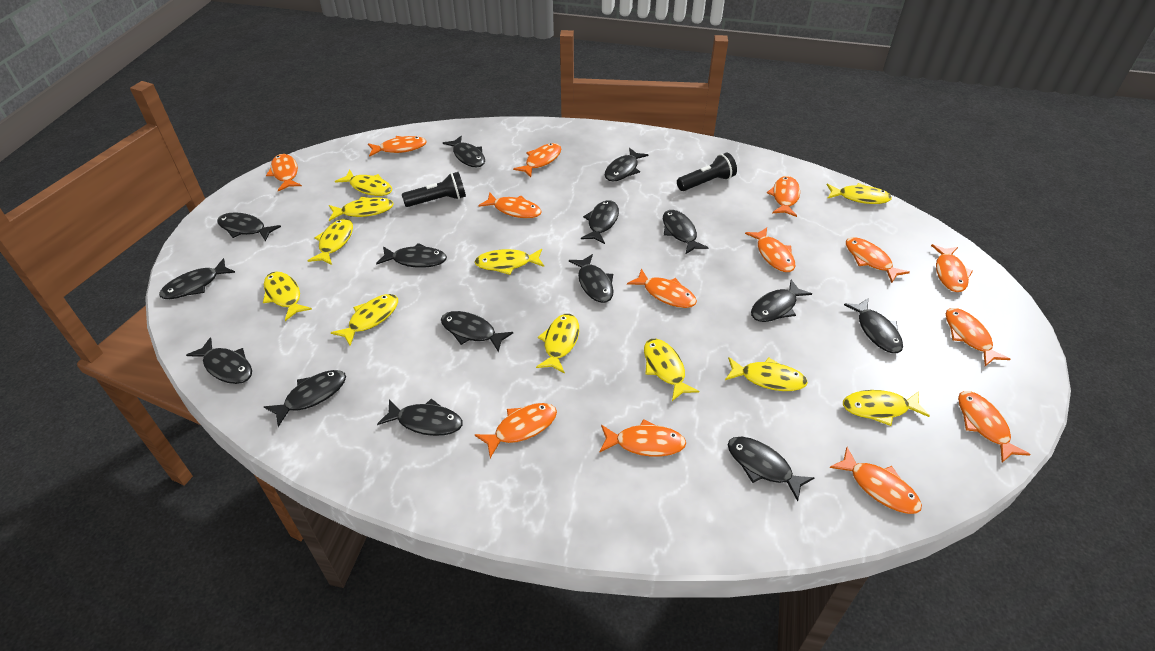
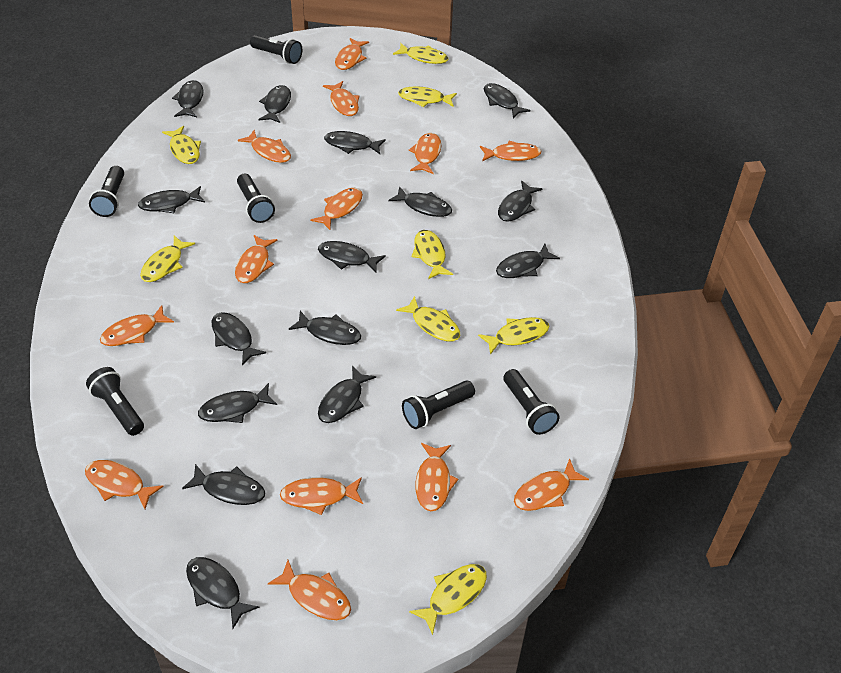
black flashlight: 2 -> 6
orange fish: 14 -> 13
yellow fish: 11 -> 8

